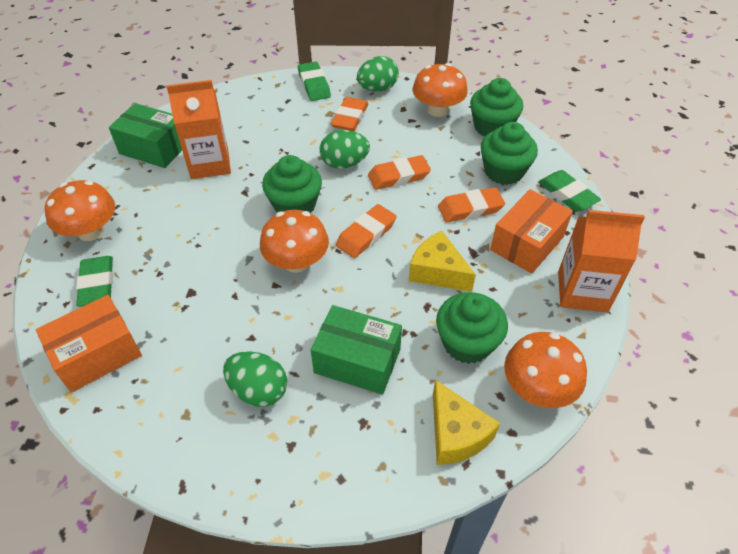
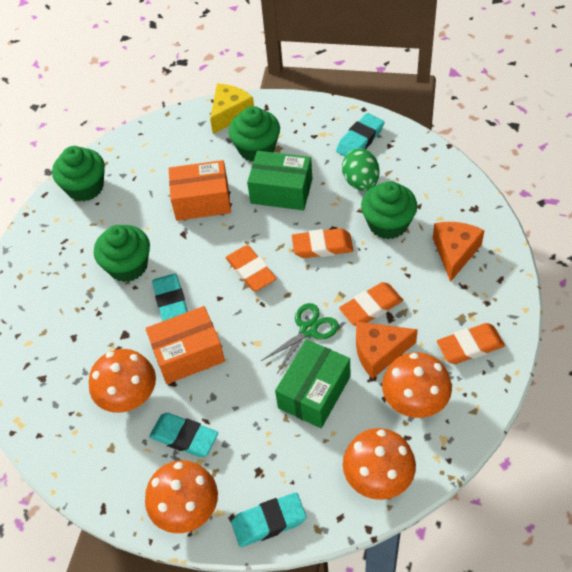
green egg: 3 -> 1
green eraser: 3 -> 0
green scissors: 0 -> 1
orange carton: 2 -> 0
orange cheese: 0 -> 2
turquoise eraser: 0 -> 4
yellow cheese: 2 -> 1

